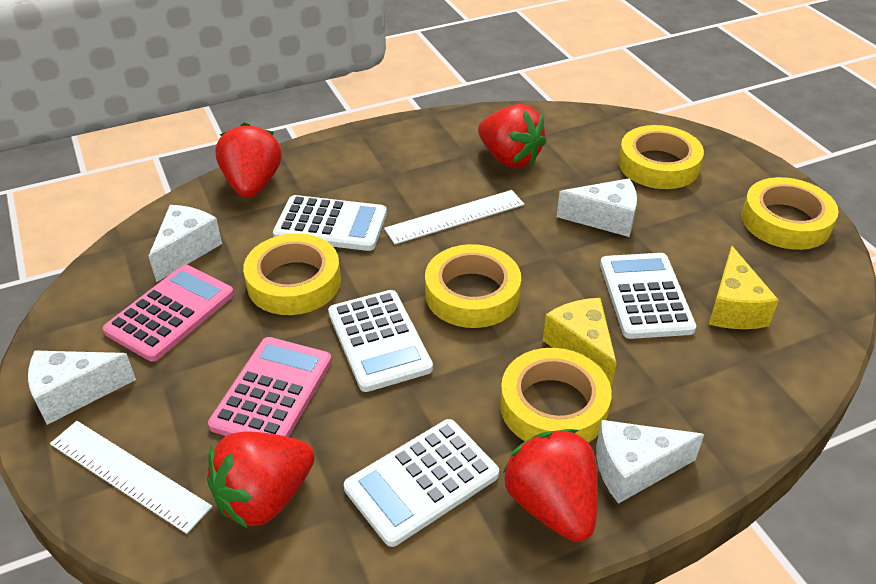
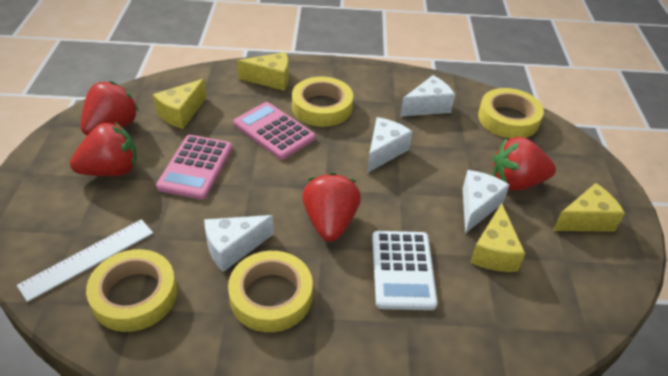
white calculator: 4 -> 1
white ruler: 2 -> 1
yellow cheese: 2 -> 4
yellow tape: 5 -> 4

